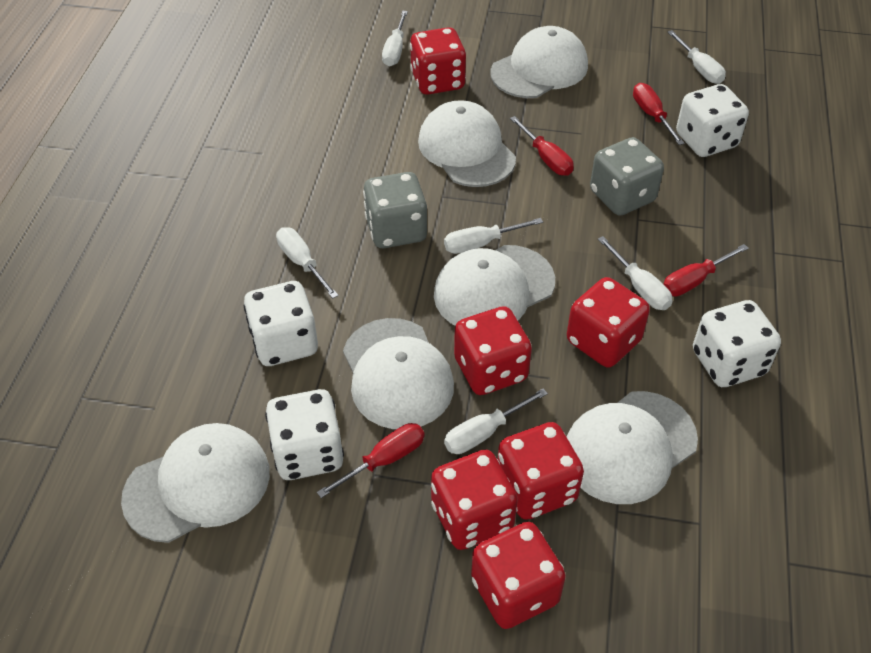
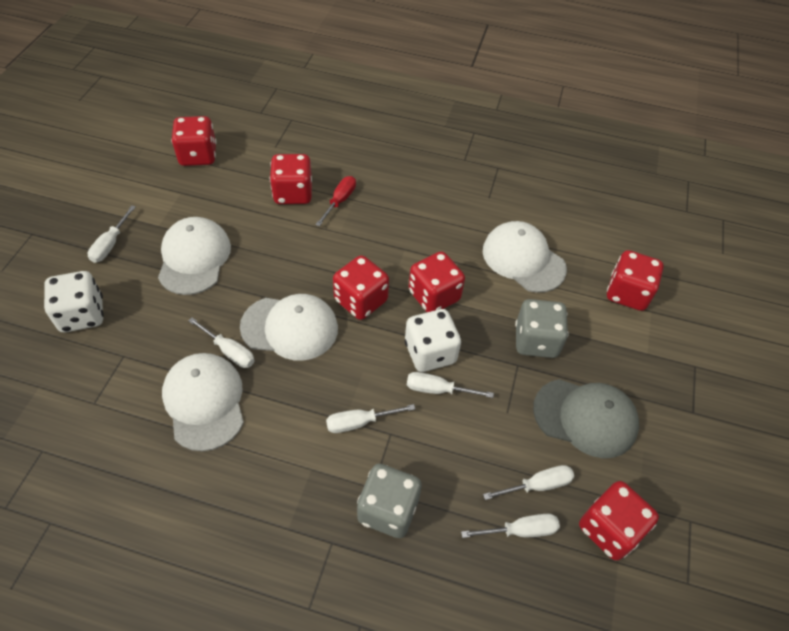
grey cap: 0 -> 1
red screwdriver: 4 -> 1
white cap: 6 -> 4
white dice: 4 -> 2

